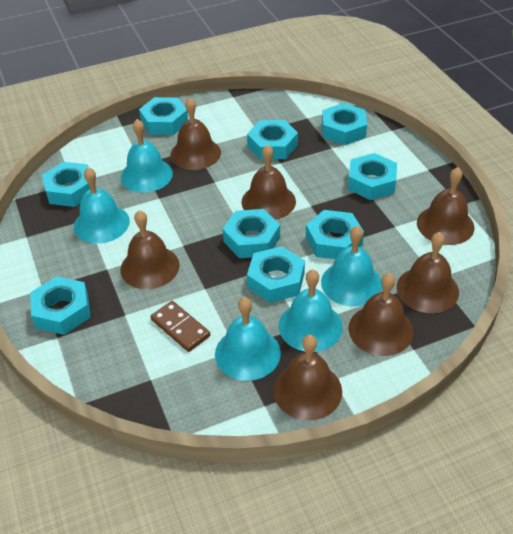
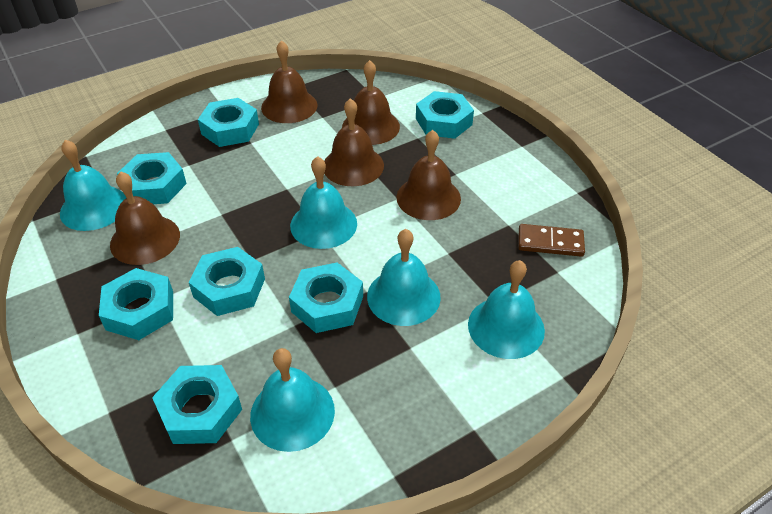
brown bell: 7 -> 5
turquoise nut: 9 -> 7

